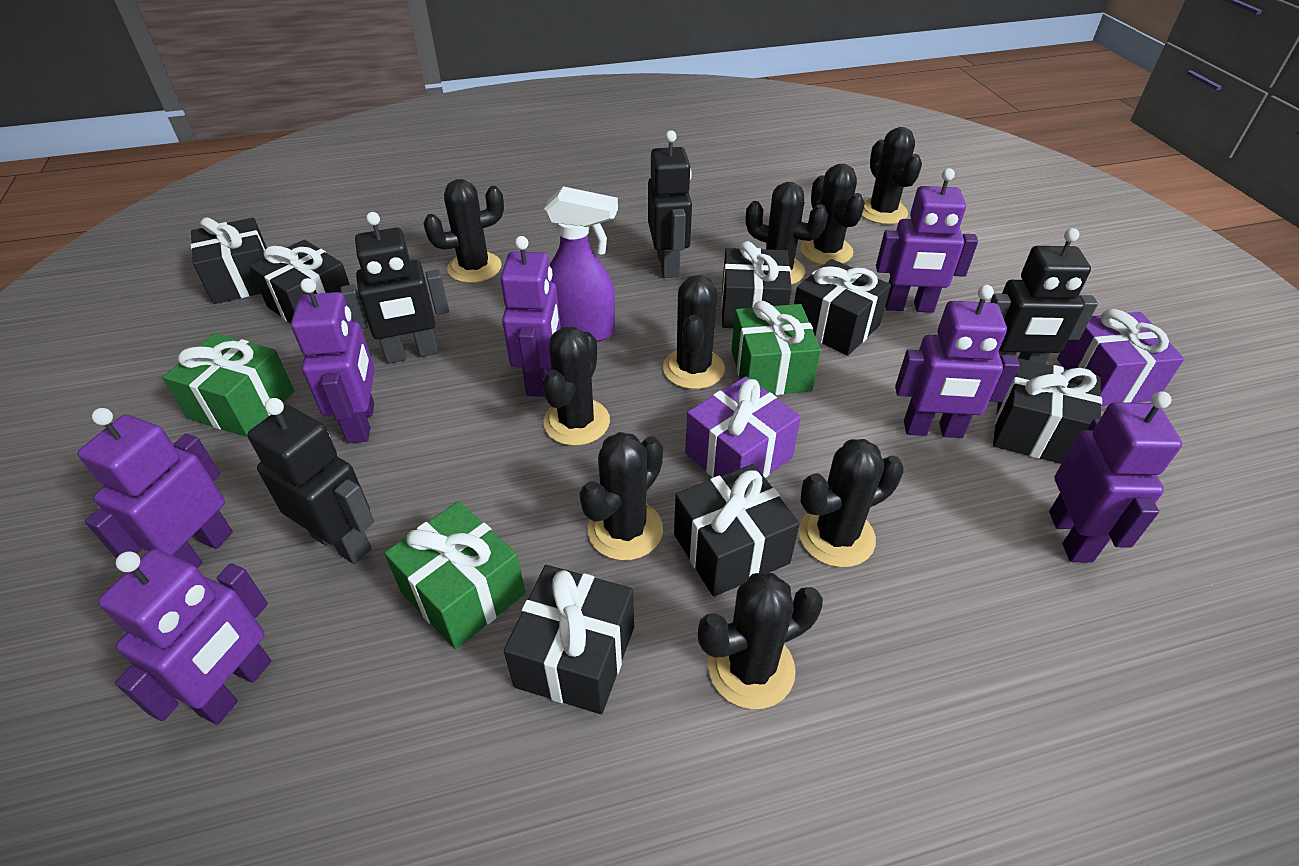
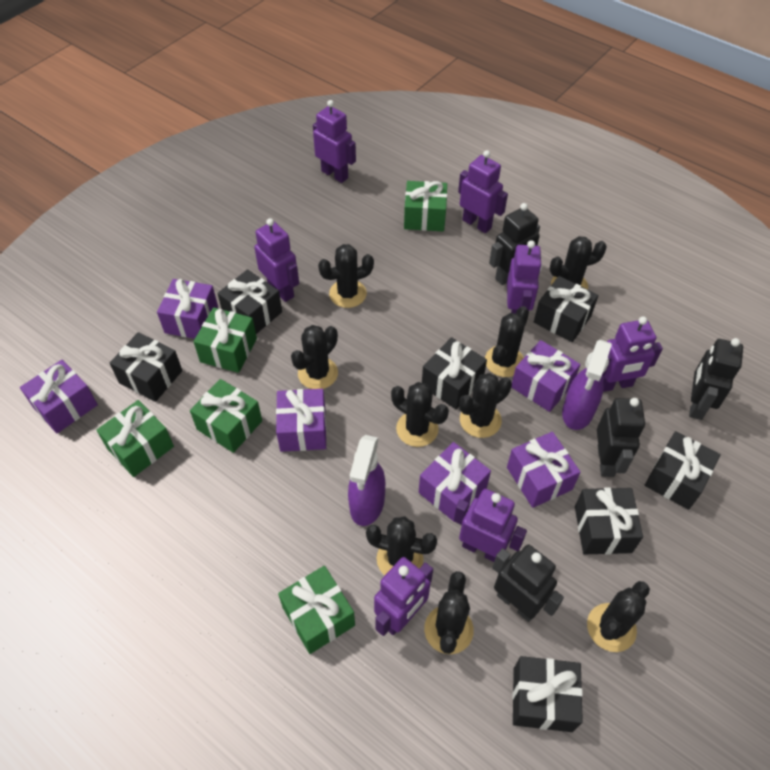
green gift: 3 -> 5
purple gift: 2 -> 6
purple spray bottle: 1 -> 2

